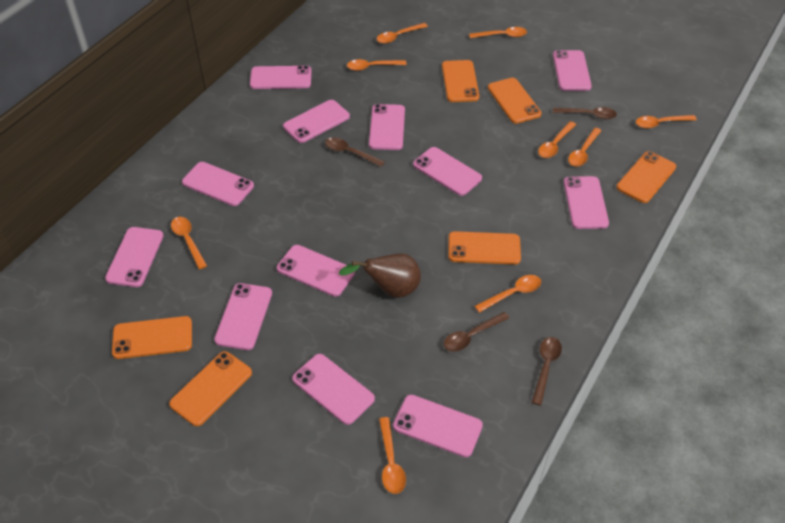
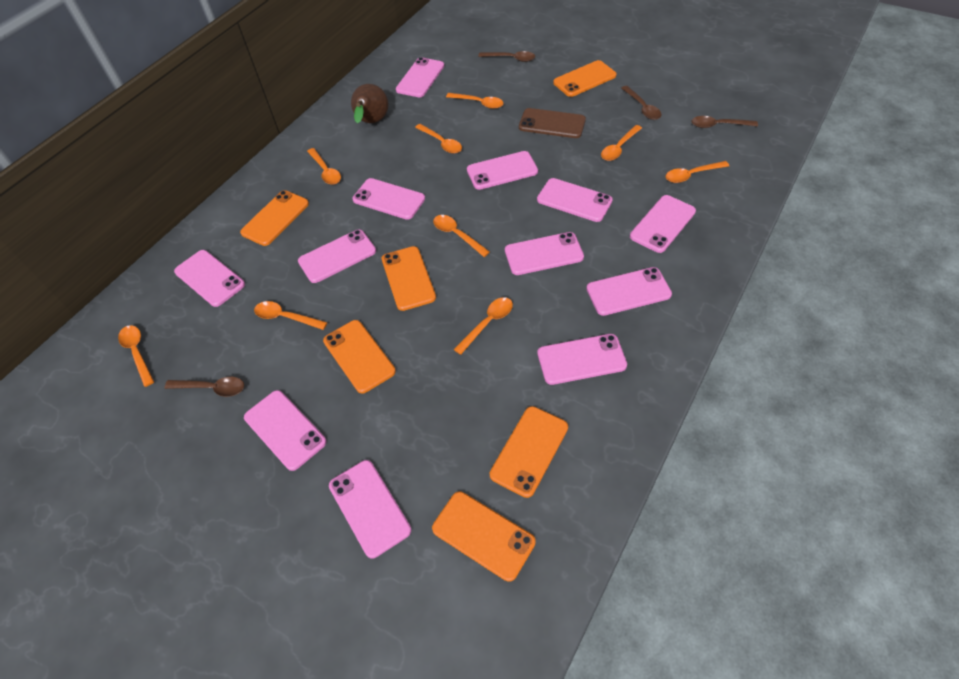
brown phone: 0 -> 1

